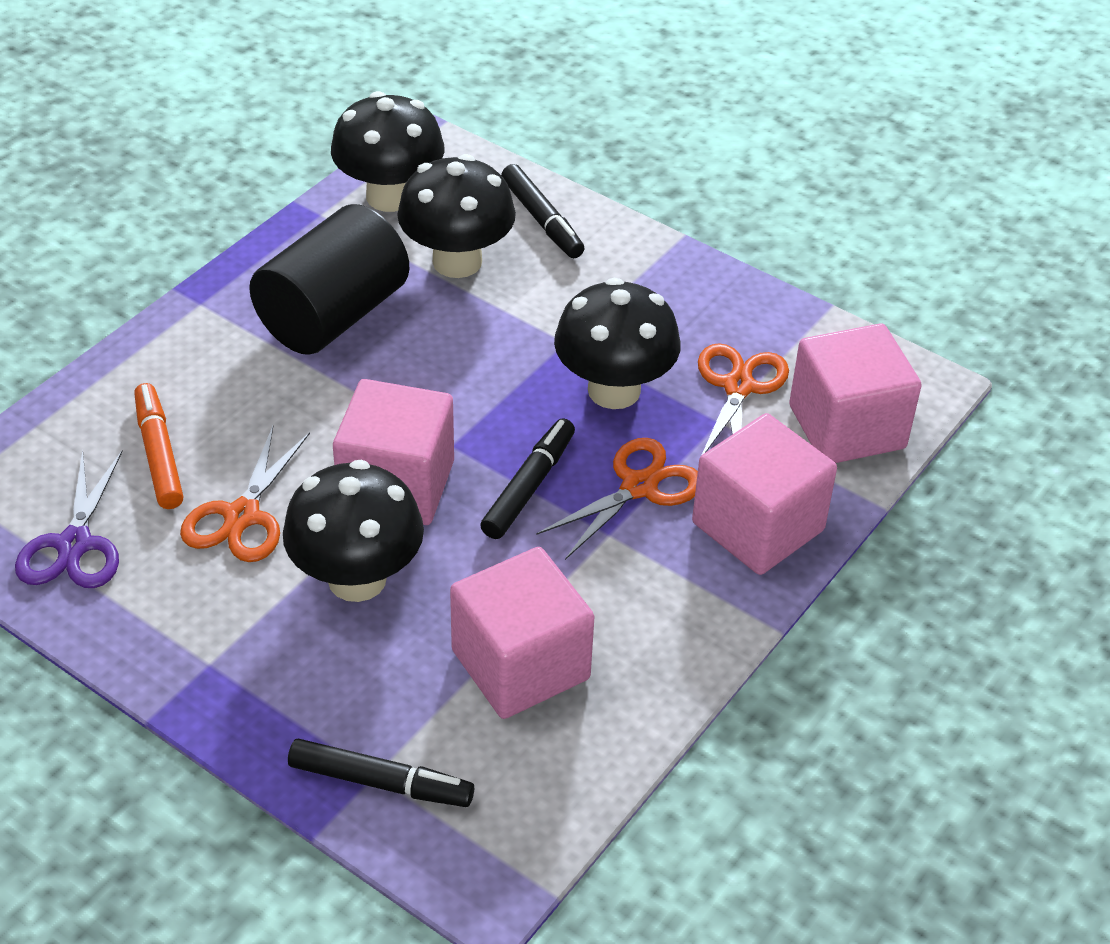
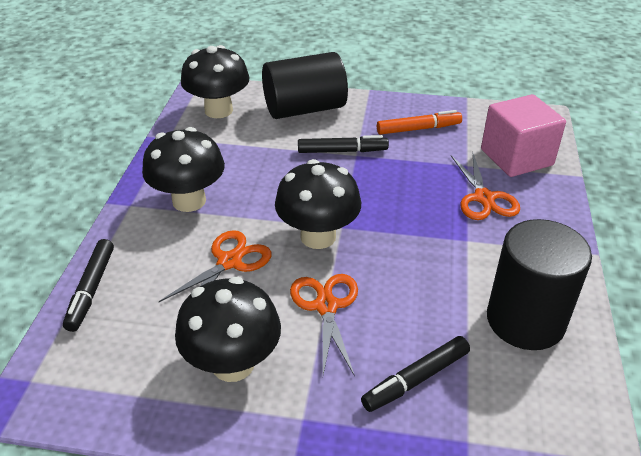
black cylinder: 1 -> 2
pink cube: 4 -> 1
purple scissors: 1 -> 0

